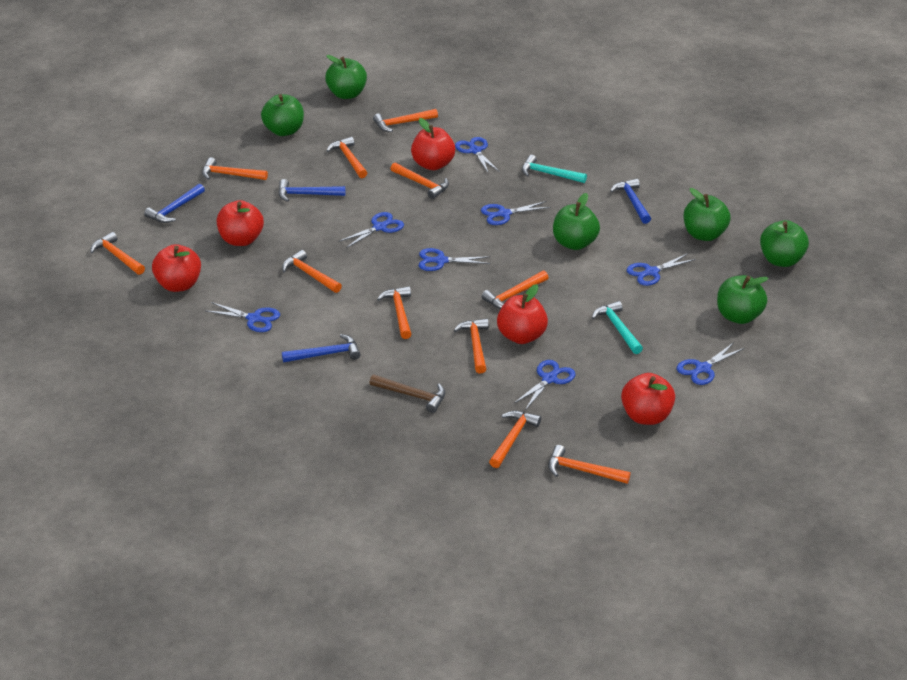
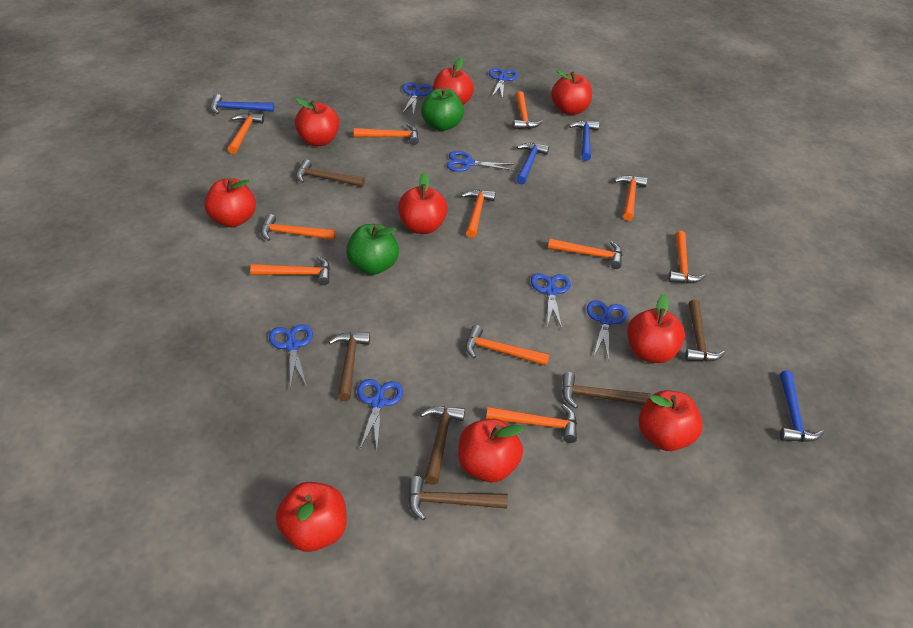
blue scissors: 8 -> 7
brown hammer: 1 -> 6
green apple: 6 -> 2
red apple: 5 -> 9
turquoise hammer: 2 -> 0

